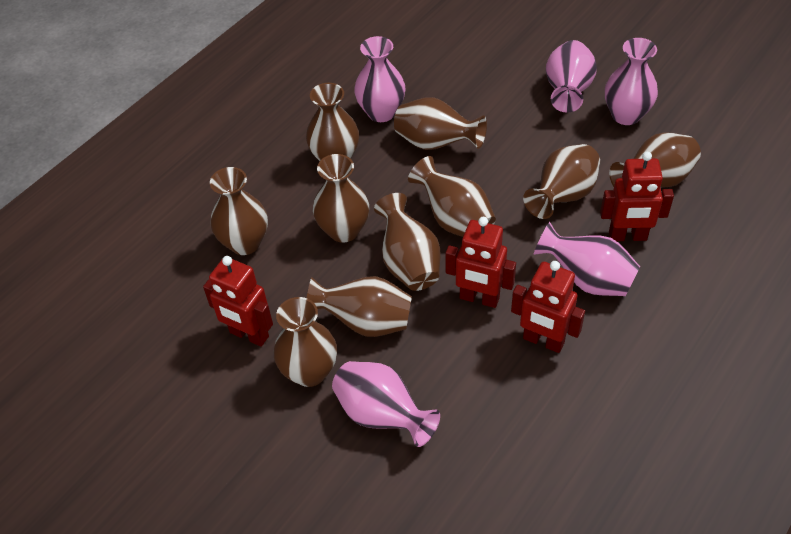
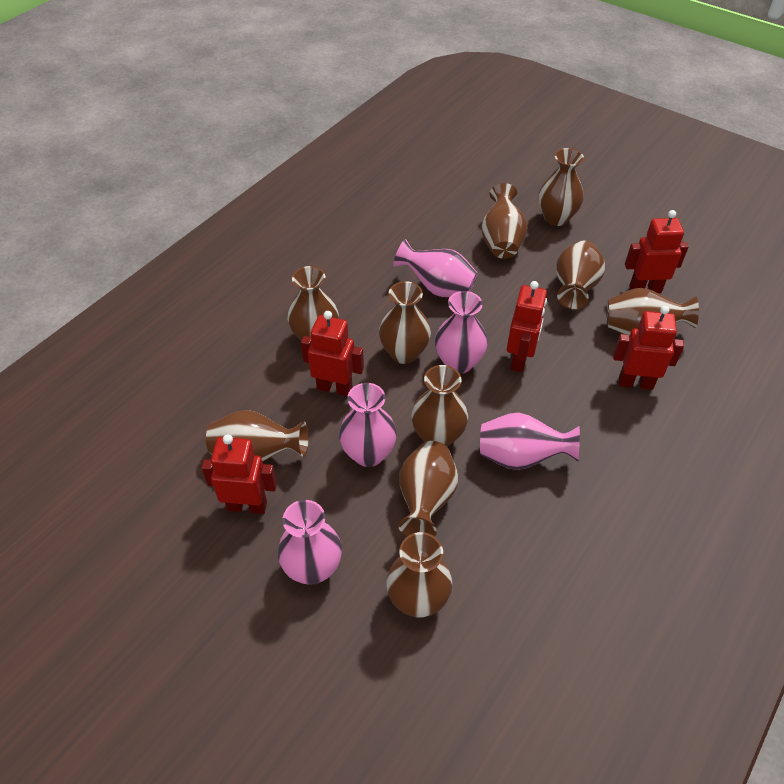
red robot: 4 -> 5

